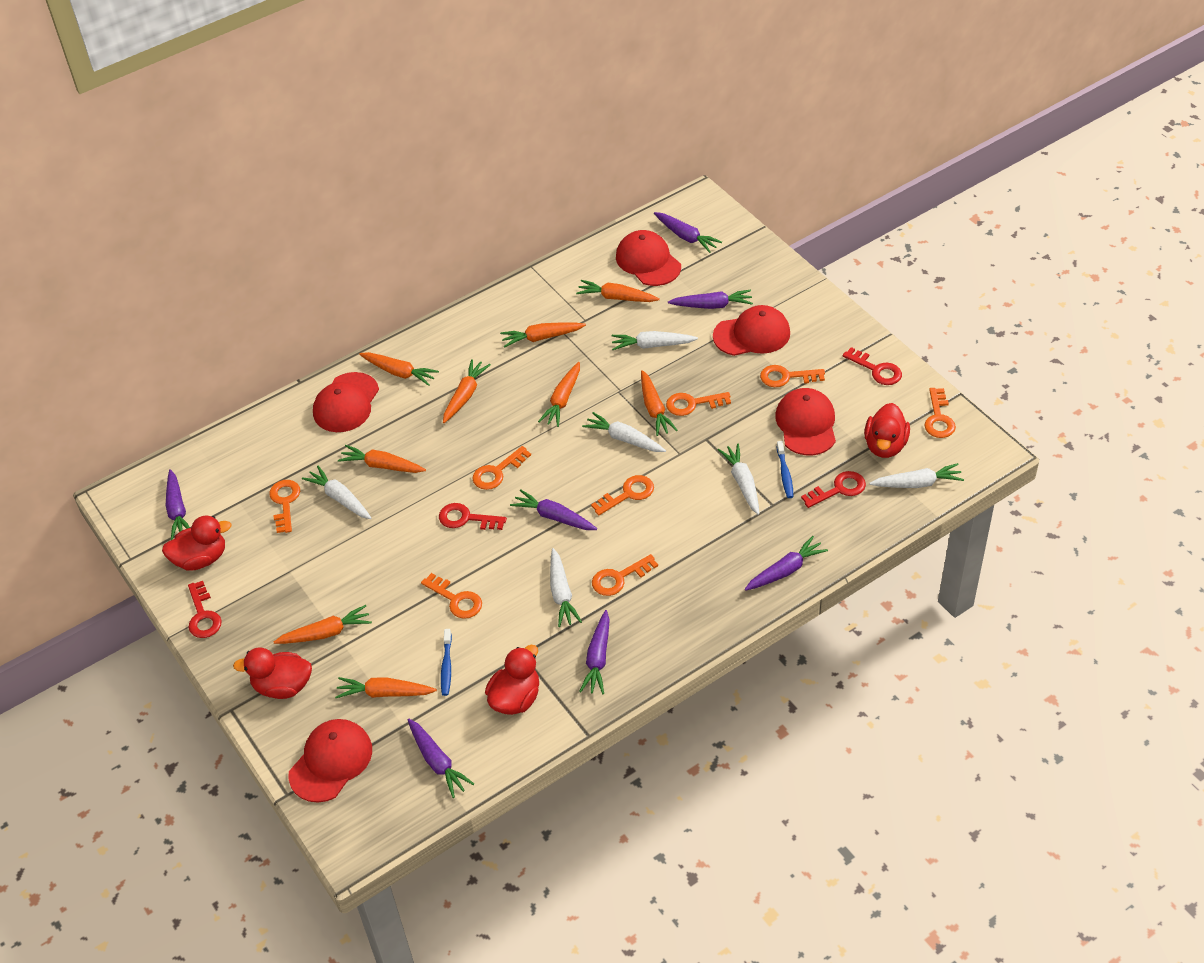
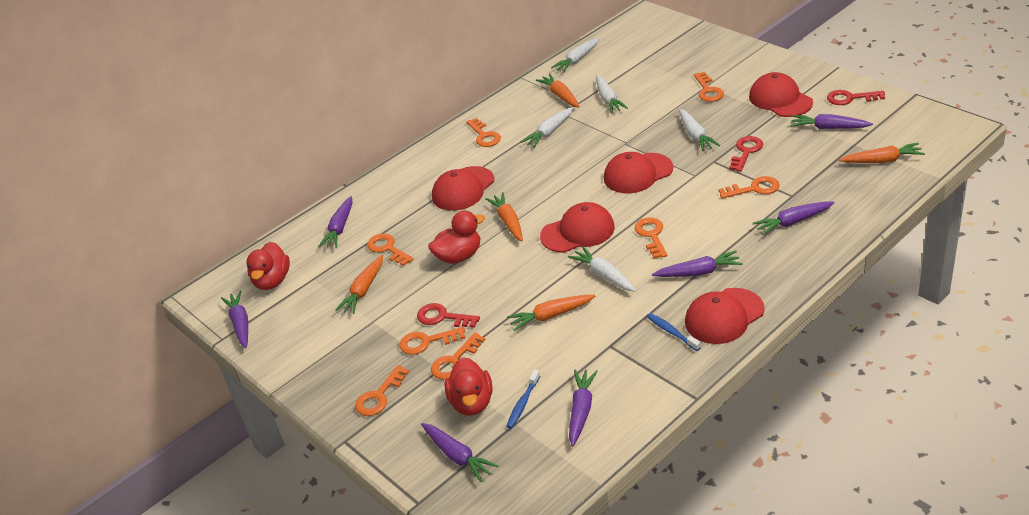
orange carrot: 9 -> 5
red duck: 4 -> 3
red key: 4 -> 3
white carrot: 6 -> 5

